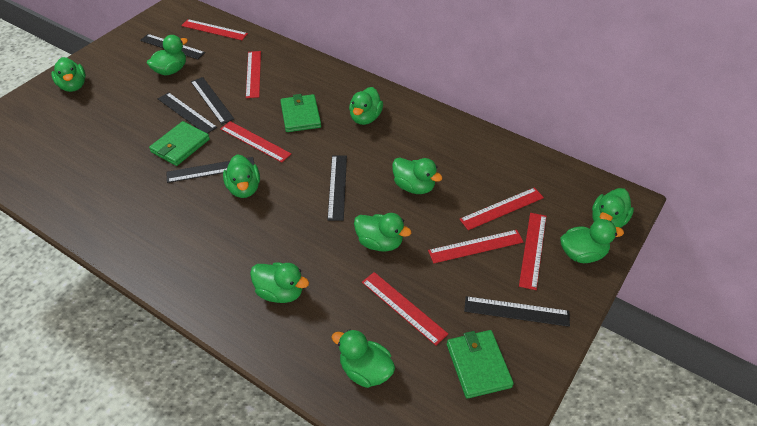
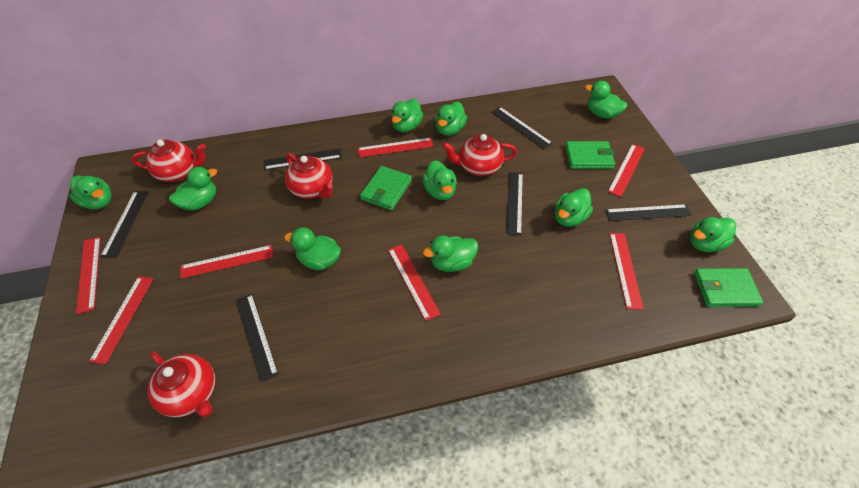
red teapot: 0 -> 4

